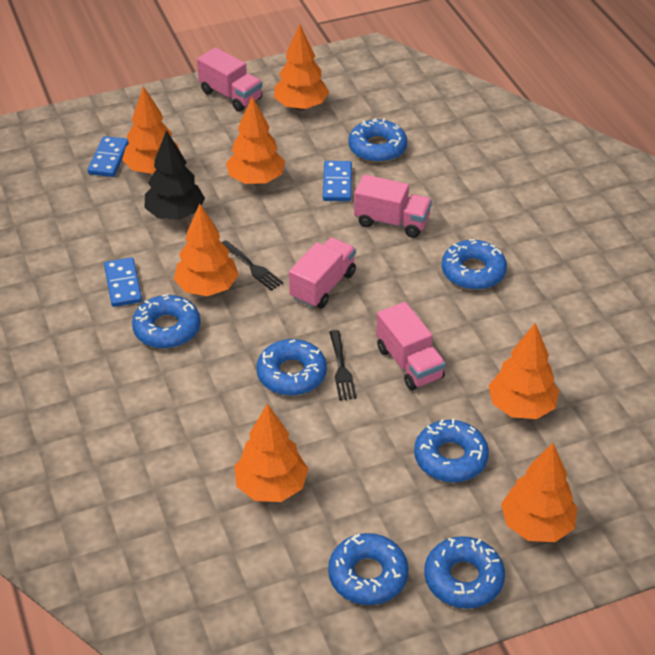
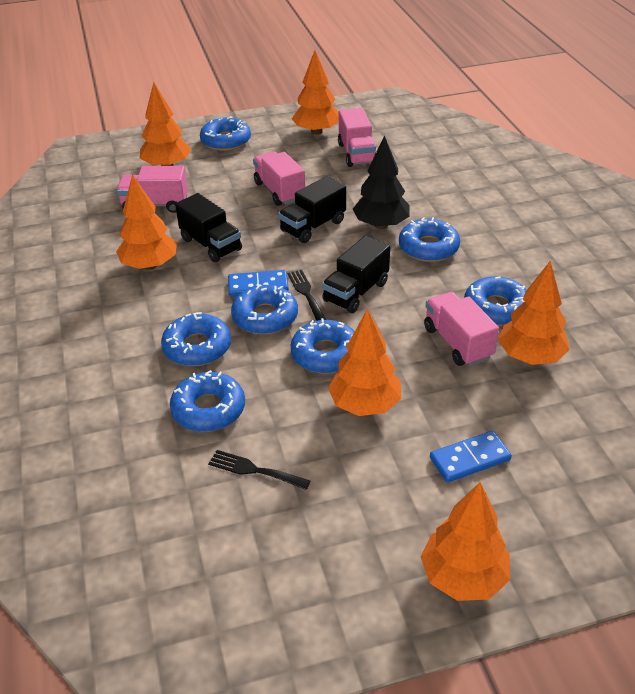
black truck: 0 -> 3
blue domino: 3 -> 2
orange tree: 7 -> 6

